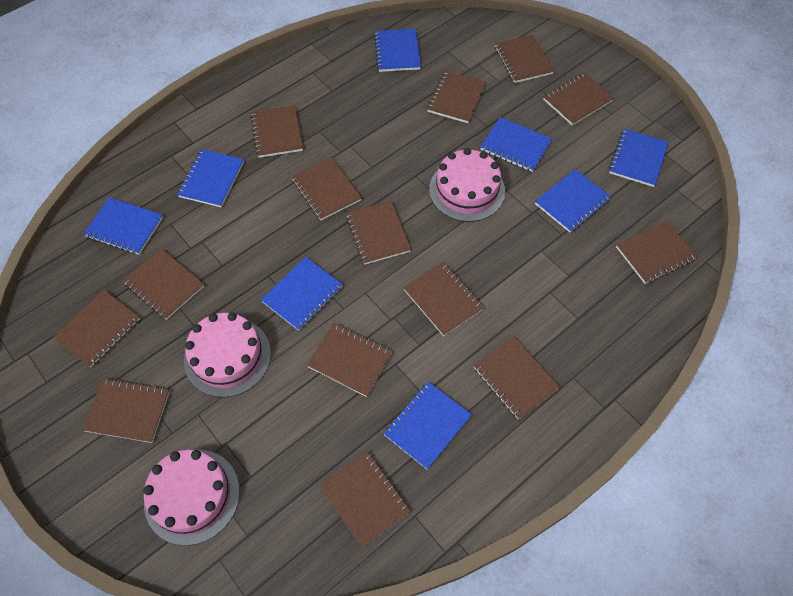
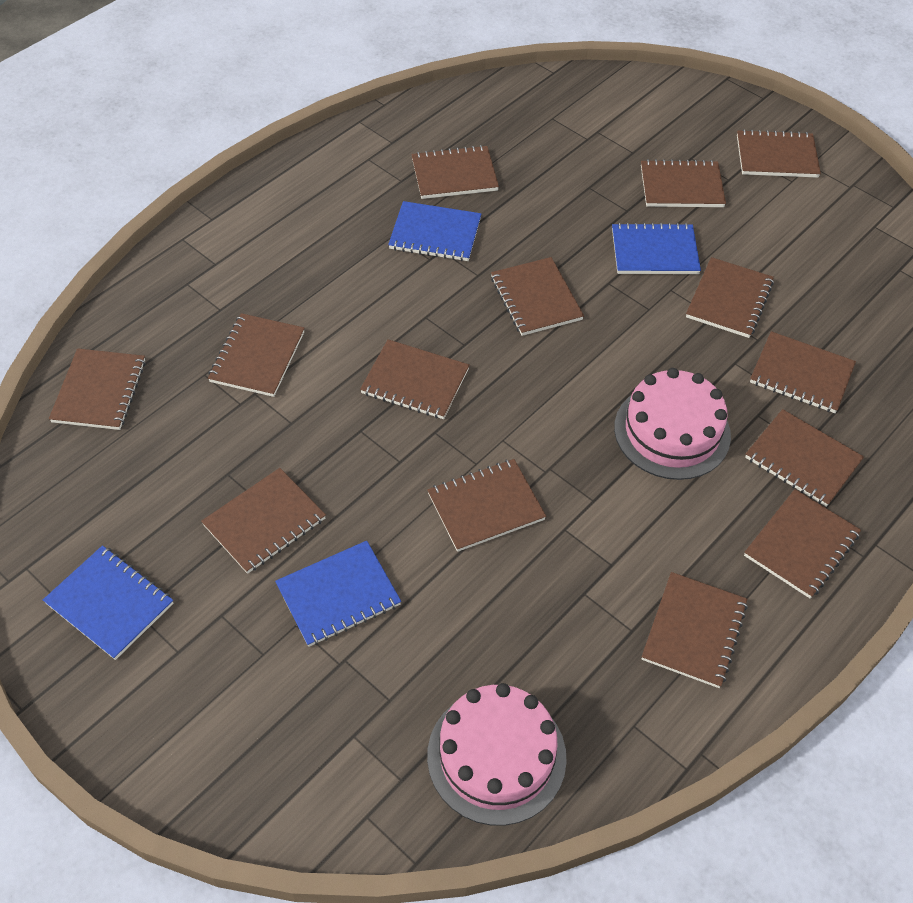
blue notebook: 8 -> 4
pink cake: 3 -> 2

